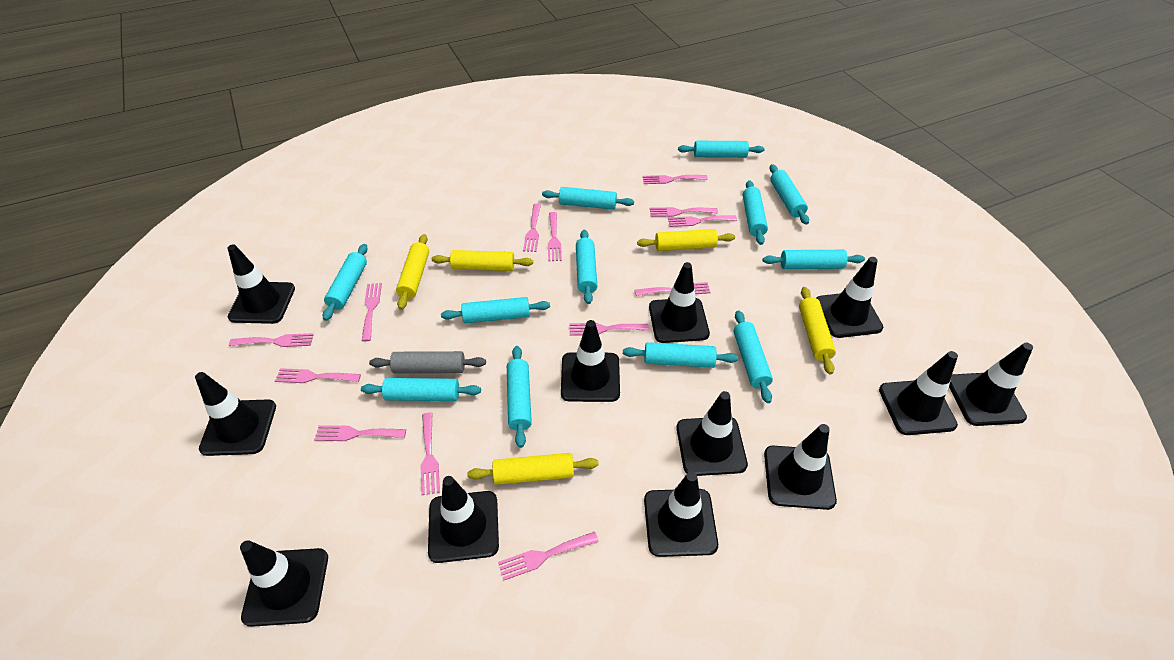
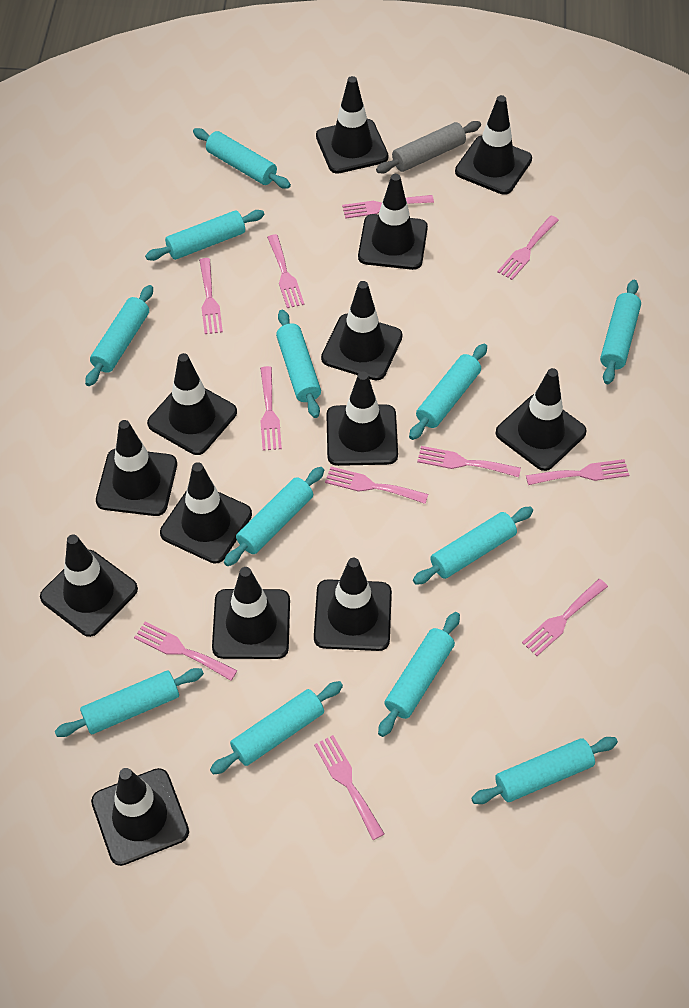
black traffic cone: 12 -> 13
pink fork: 13 -> 11
yellow rolling pin: 5 -> 0

